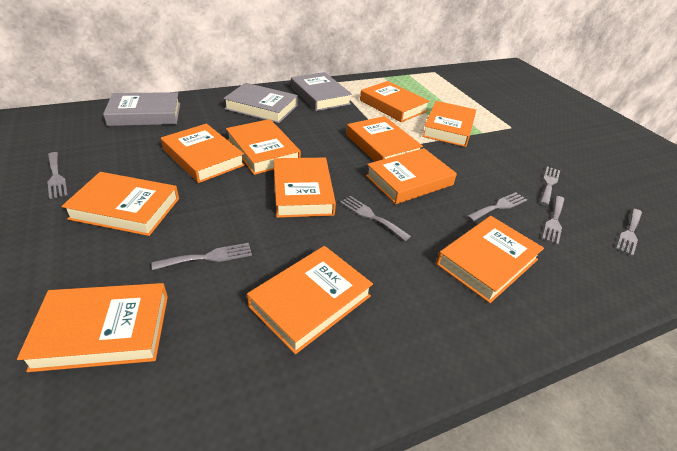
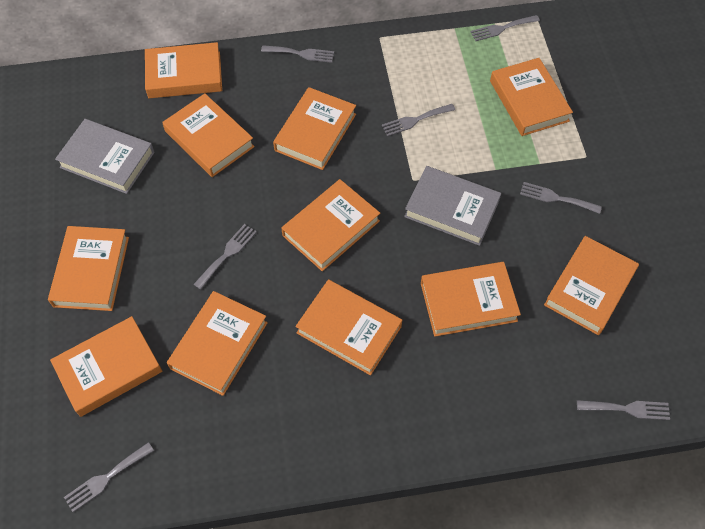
grey book: 3 -> 2

